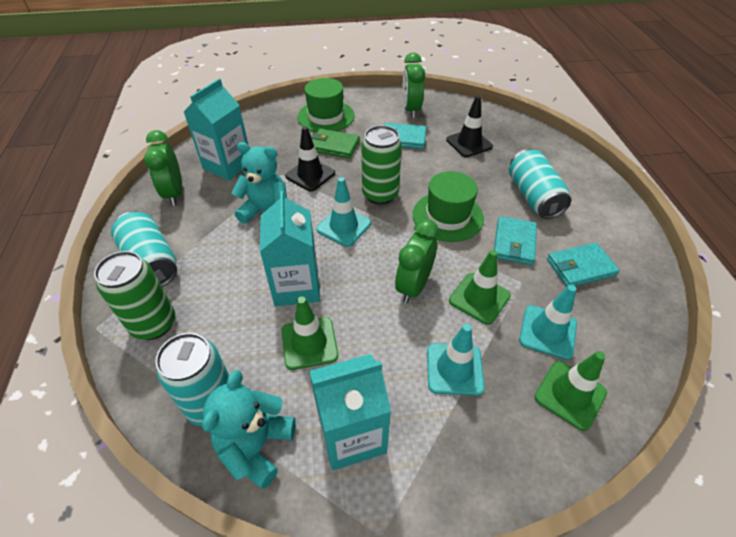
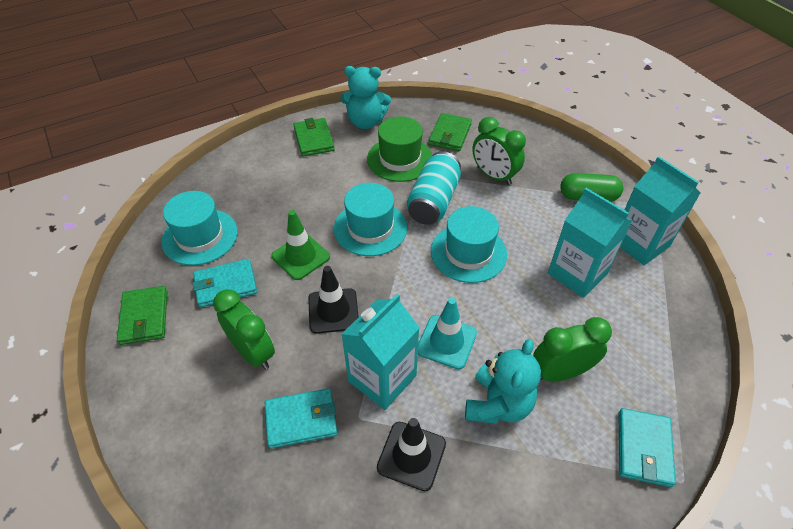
green can: 2 -> 0
green capsule: 0 -> 1
green hat: 2 -> 1
green traffic cone: 3 -> 1
green wallet: 1 -> 3
turquoise can: 3 -> 1
turquoise hat: 0 -> 3
turquoise traffic cone: 3 -> 1

